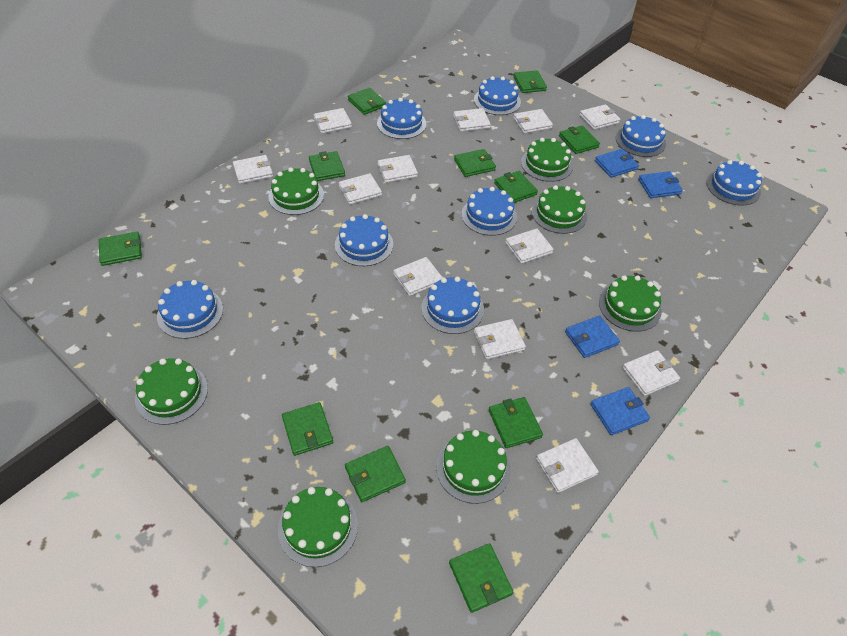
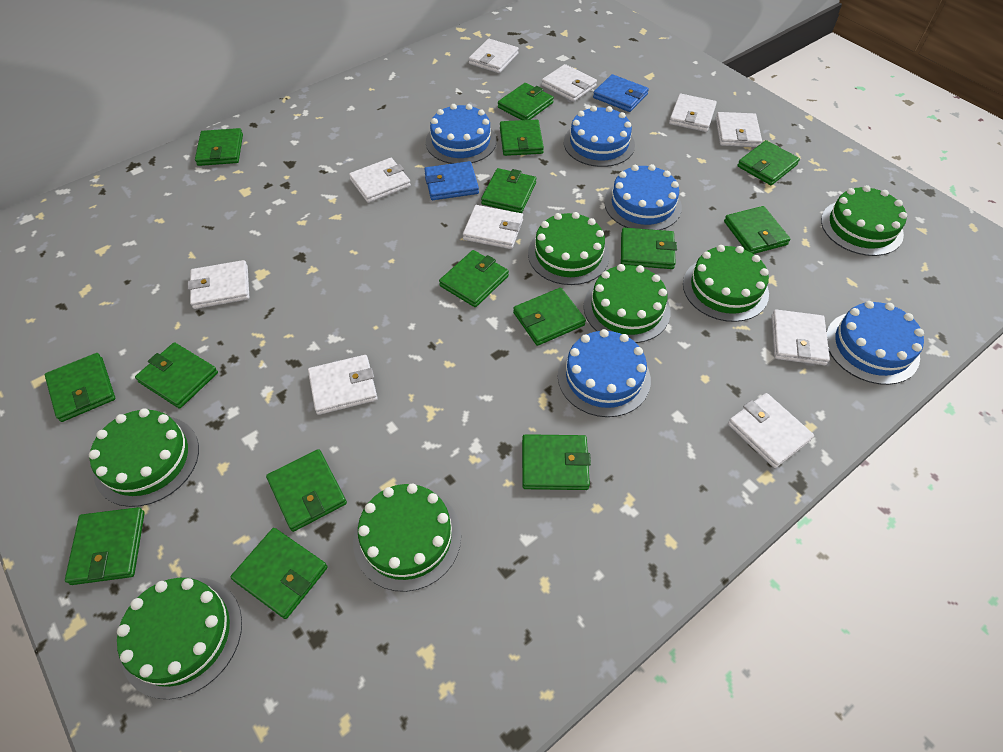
blue cake: 8 -> 5
blue wallet: 4 -> 2
green wallet: 11 -> 15
white wallet: 12 -> 10

